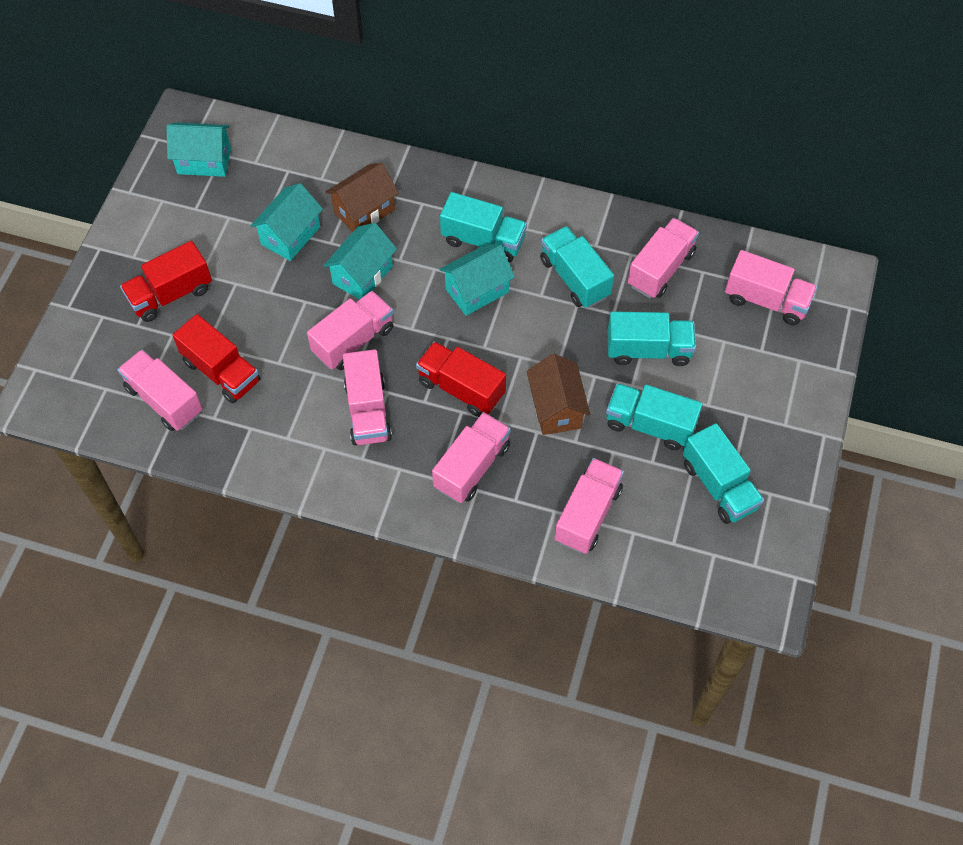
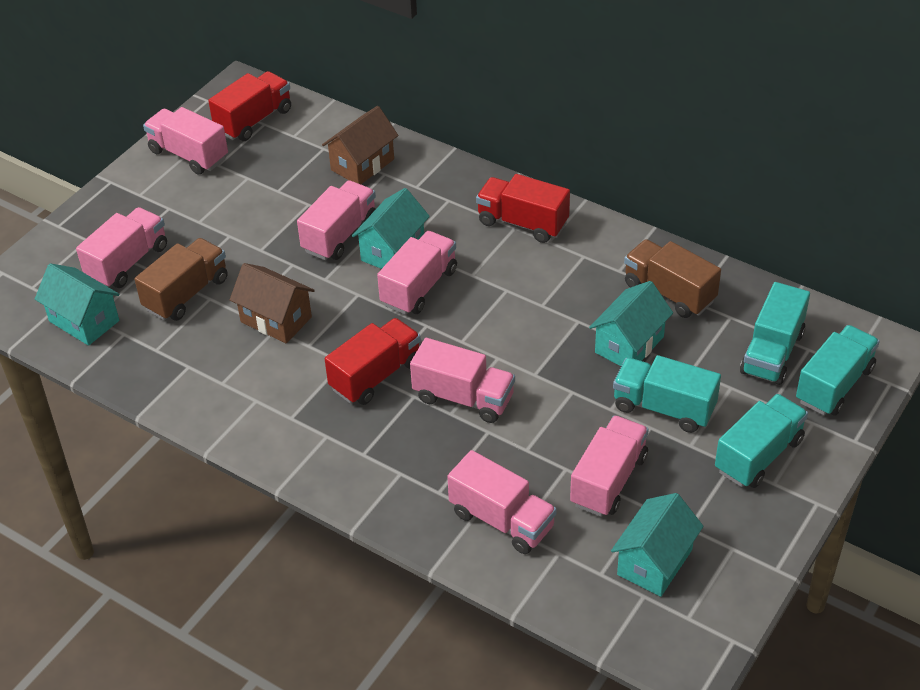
brown truck: 0 -> 2
turquoise truck: 5 -> 4

